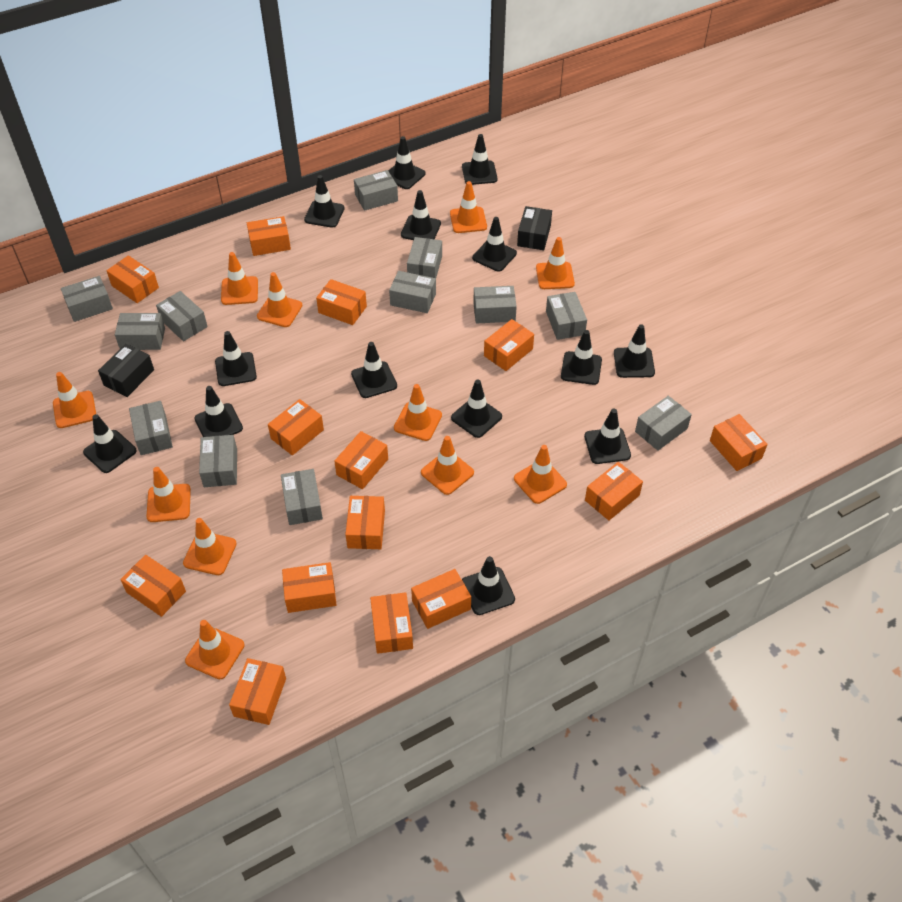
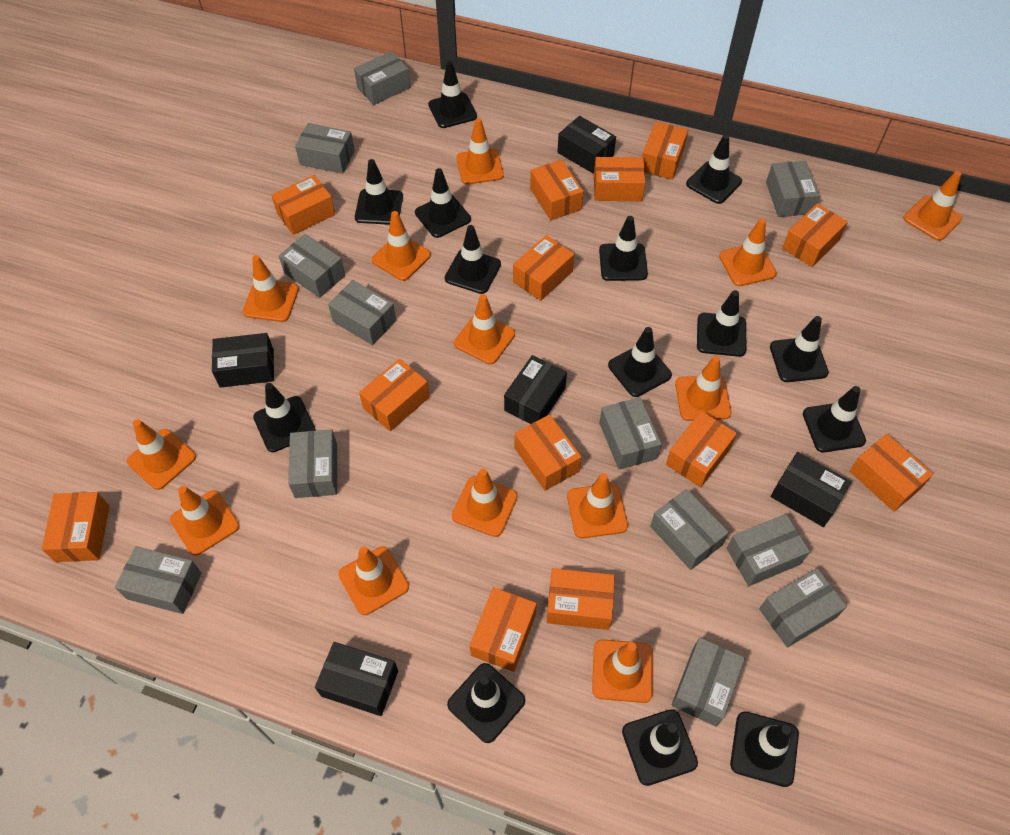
black box: 2 -> 5
orange box: 14 -> 13
orange traffic cone: 11 -> 13

